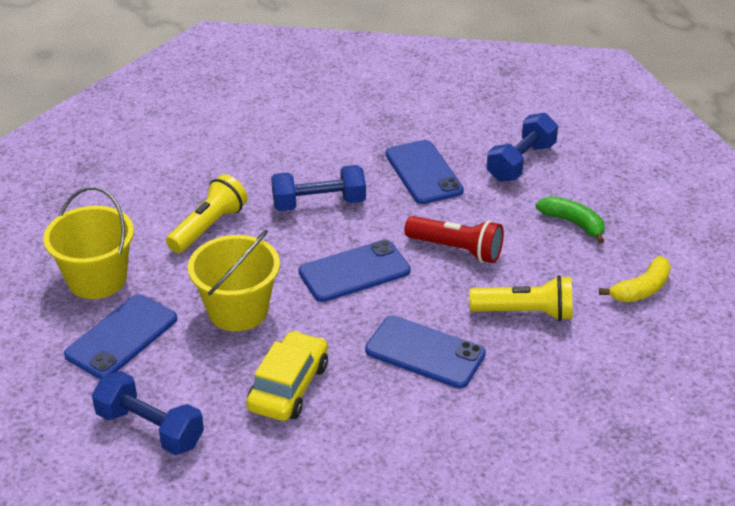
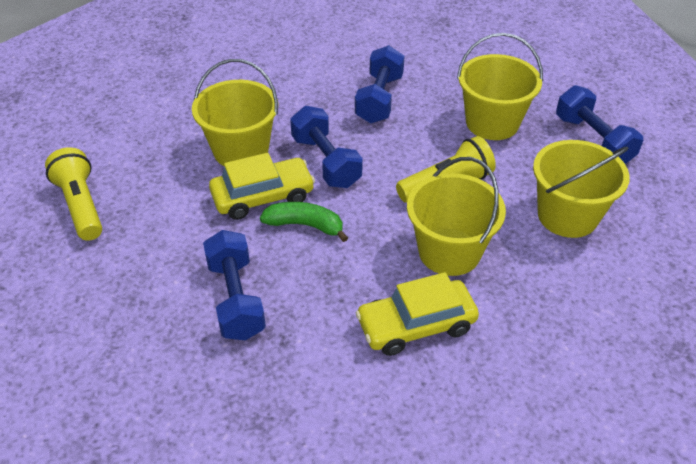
blue dumbbell: 3 -> 4
blue phone: 4 -> 0
red flashlight: 1 -> 0
yellow banana: 1 -> 0
yellow bucket: 2 -> 4
yellow car: 1 -> 2

